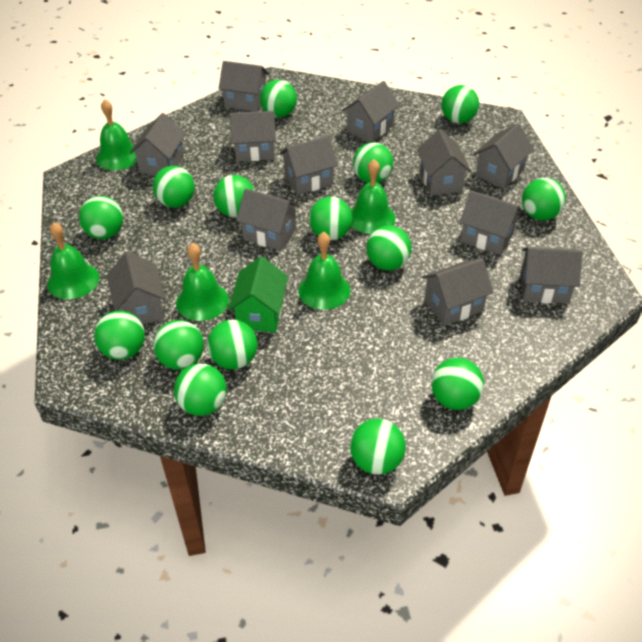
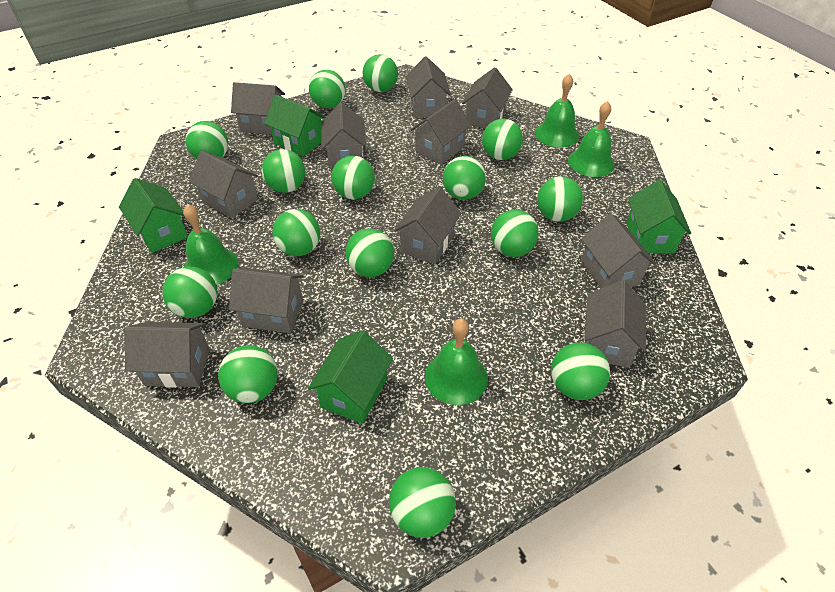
green bell: 5 -> 4
green house: 1 -> 4
grey house: 12 -> 11

